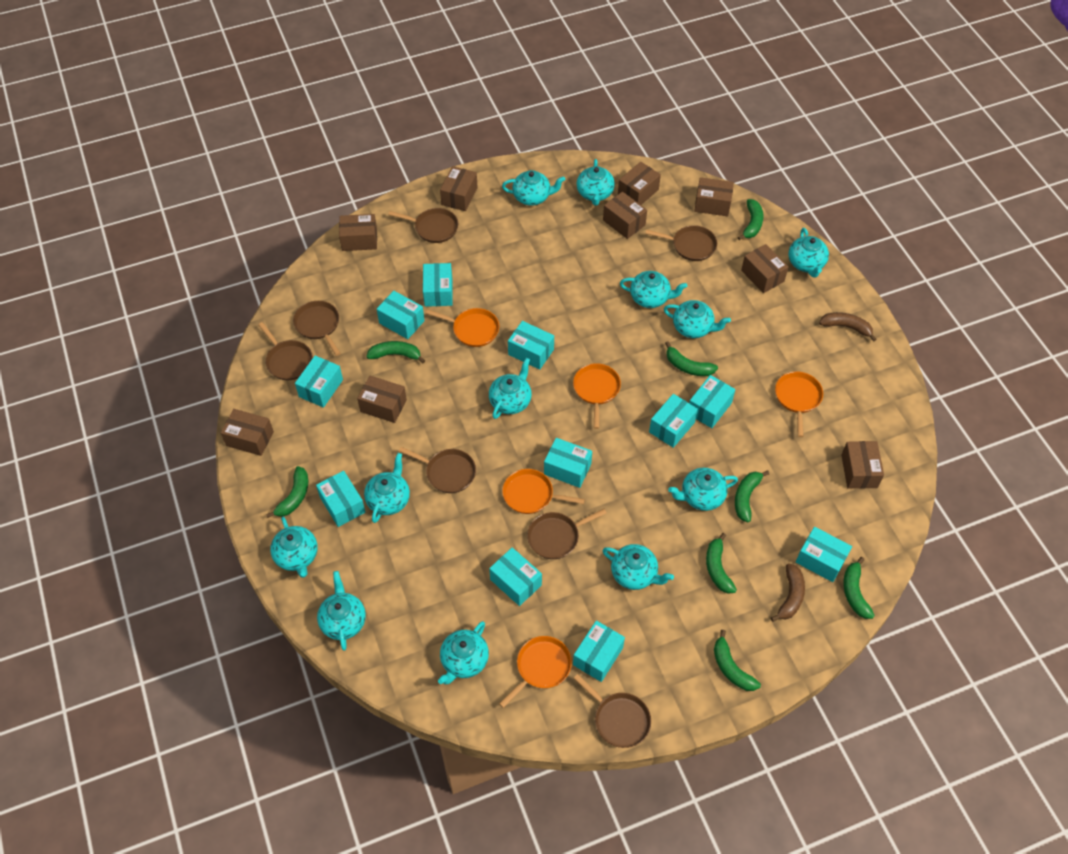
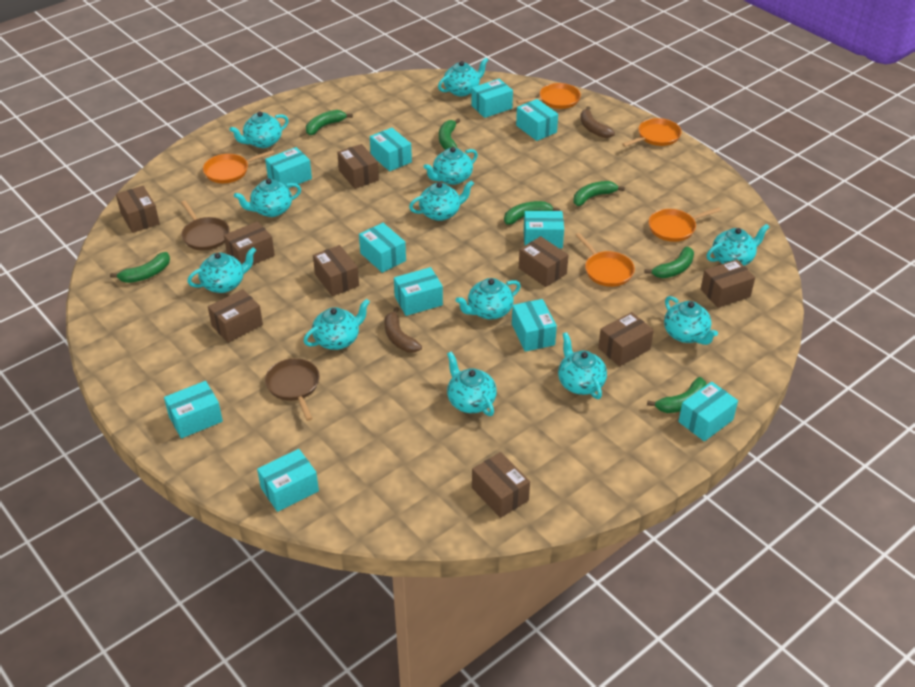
brown pan: 7 -> 2
green banana: 8 -> 7

